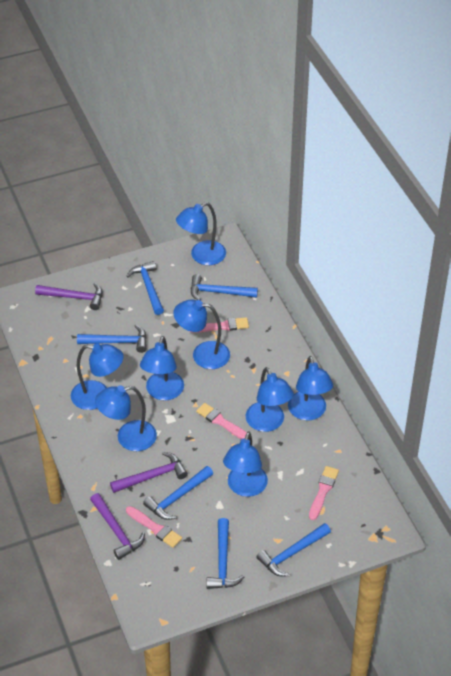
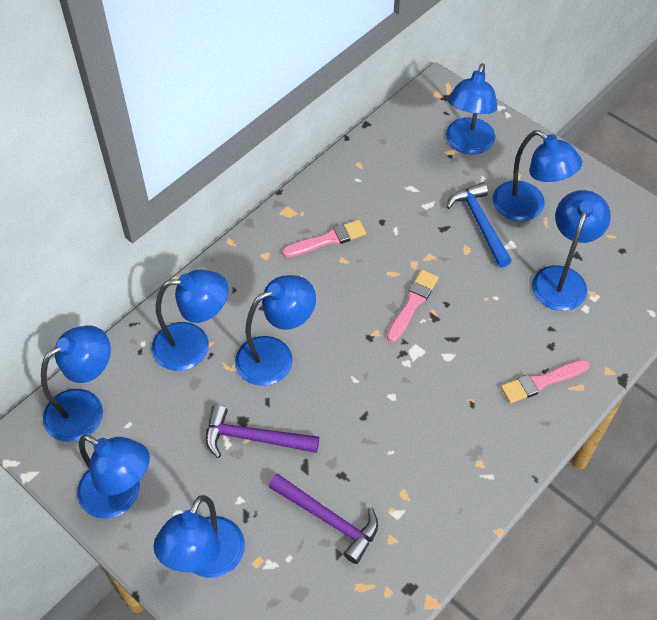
blue hammer: 6 -> 1
pink brush: 4 -> 3
purple hammer: 3 -> 2

